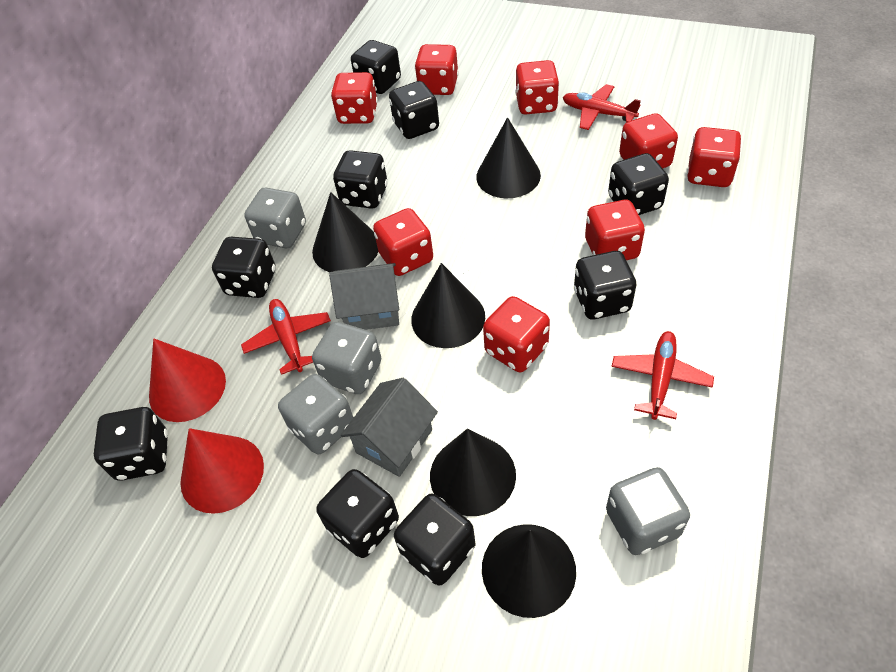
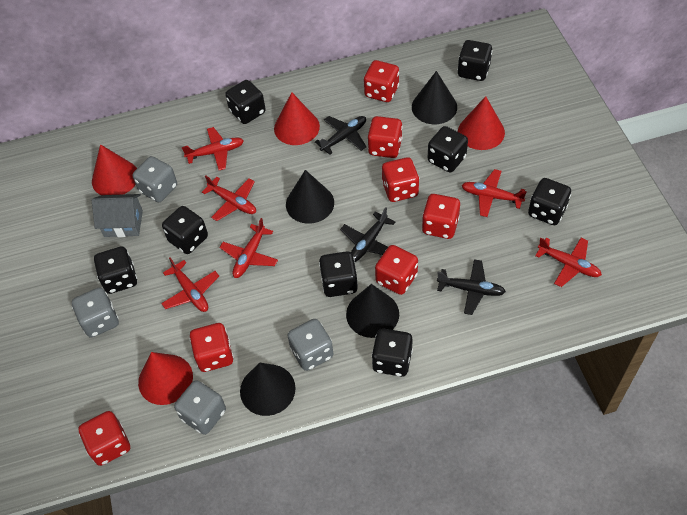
black cone: 5 -> 4
black dice: 9 -> 8
black plane: 0 -> 3
grey house: 2 -> 1
red cone: 2 -> 4
red dice: 8 -> 7
red plane: 3 -> 6

